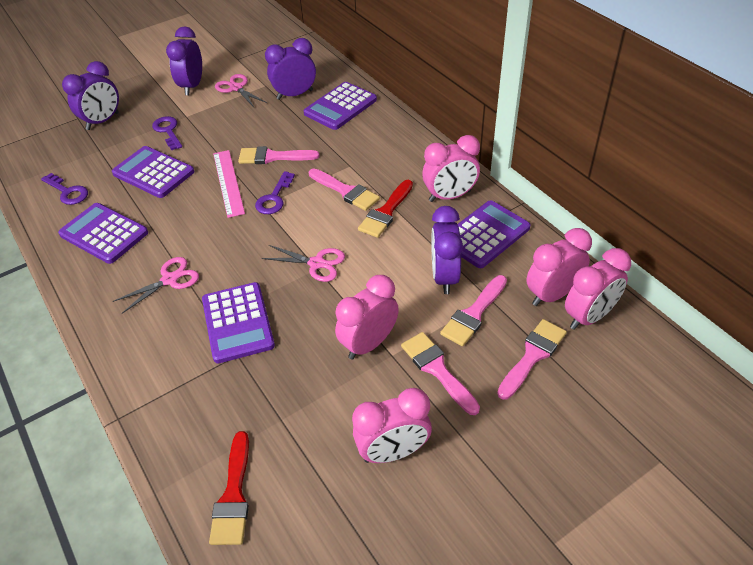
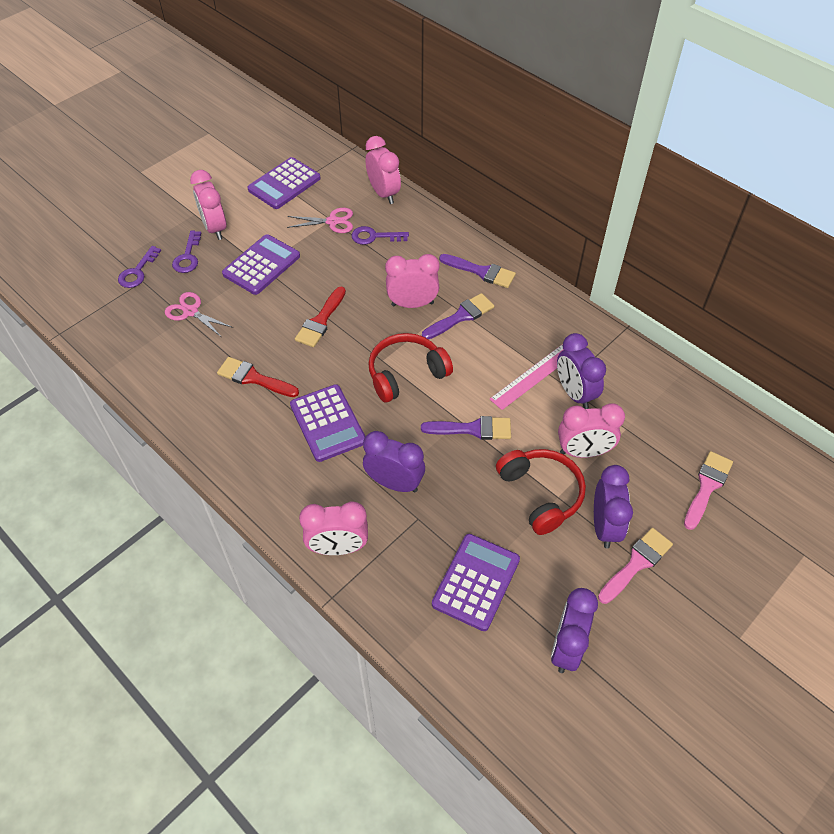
pink brush: 5 -> 2
pink scissors: 3 -> 2
purple brush: 0 -> 3
purple calculator: 5 -> 4
red headphones: 0 -> 2

